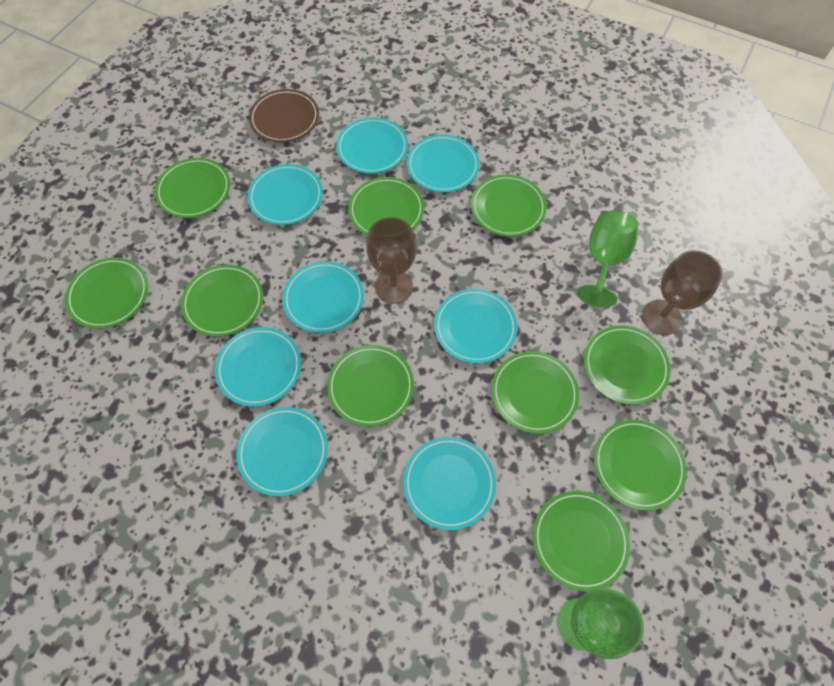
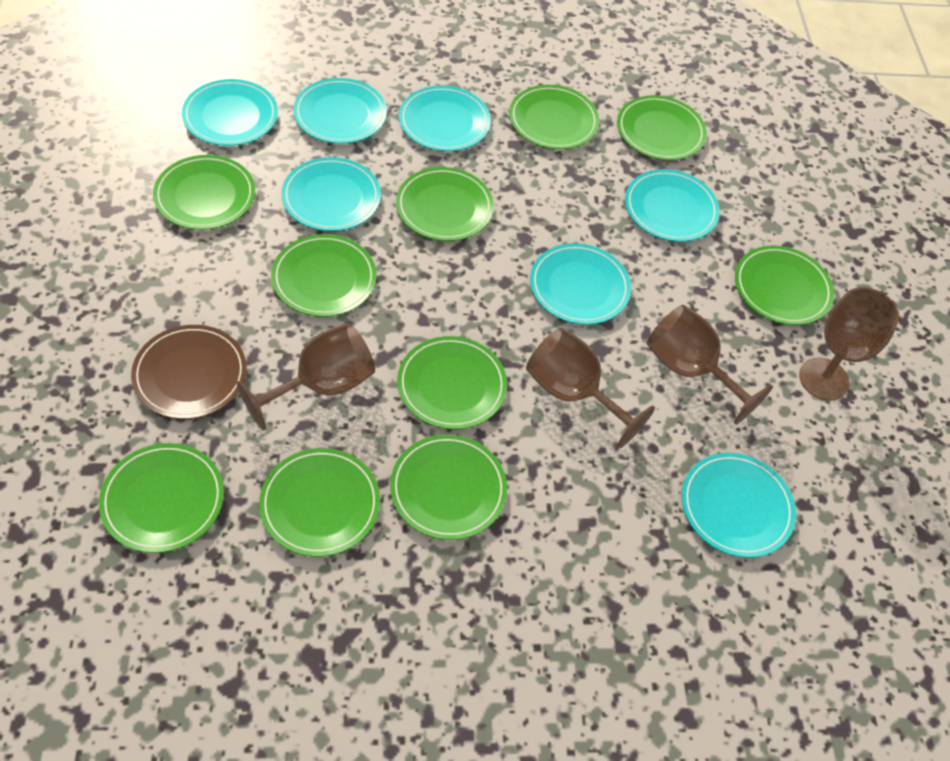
brown goblet: 2 -> 4
green goblet: 2 -> 0
turquoise plate: 8 -> 7

